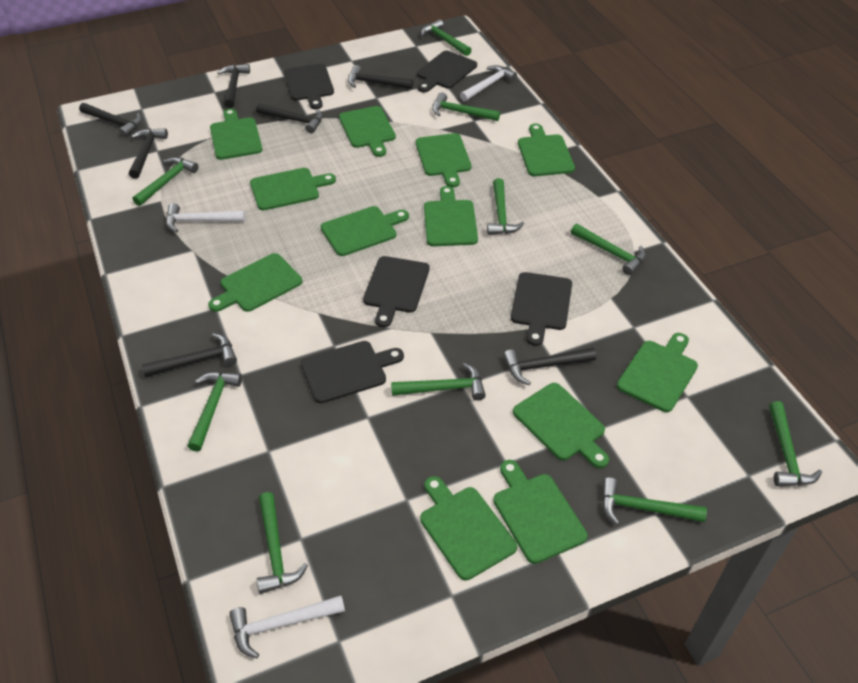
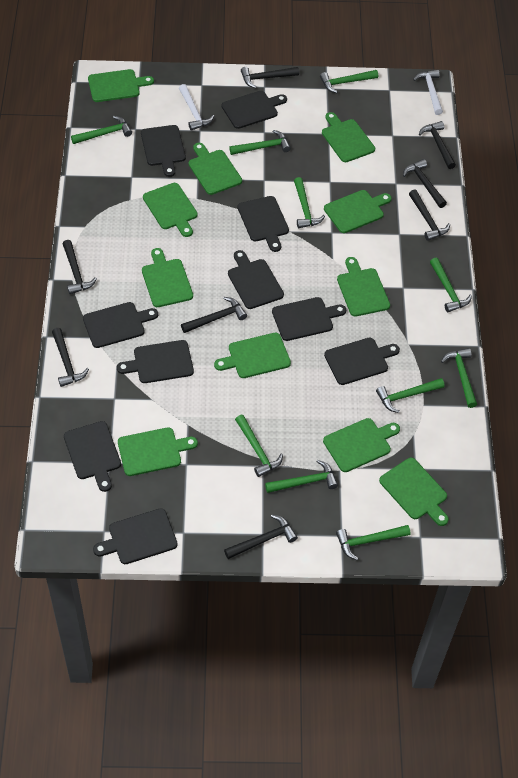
black cutting board: 5 -> 10
black hammer: 7 -> 8
green cutting board: 12 -> 11
white hammer: 3 -> 2

